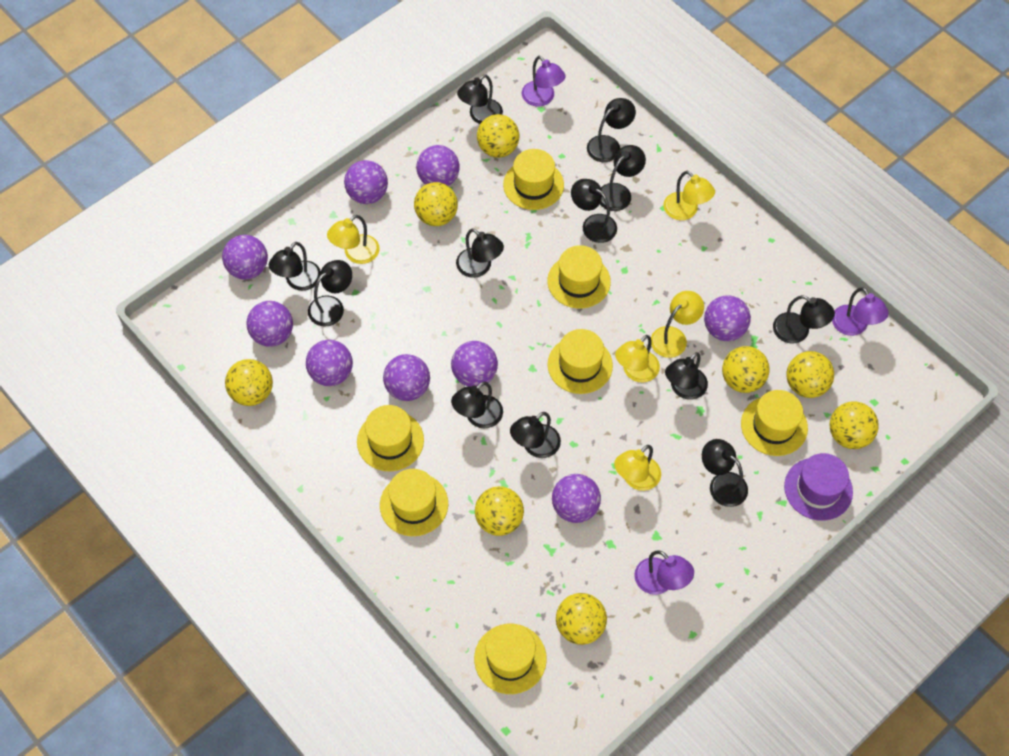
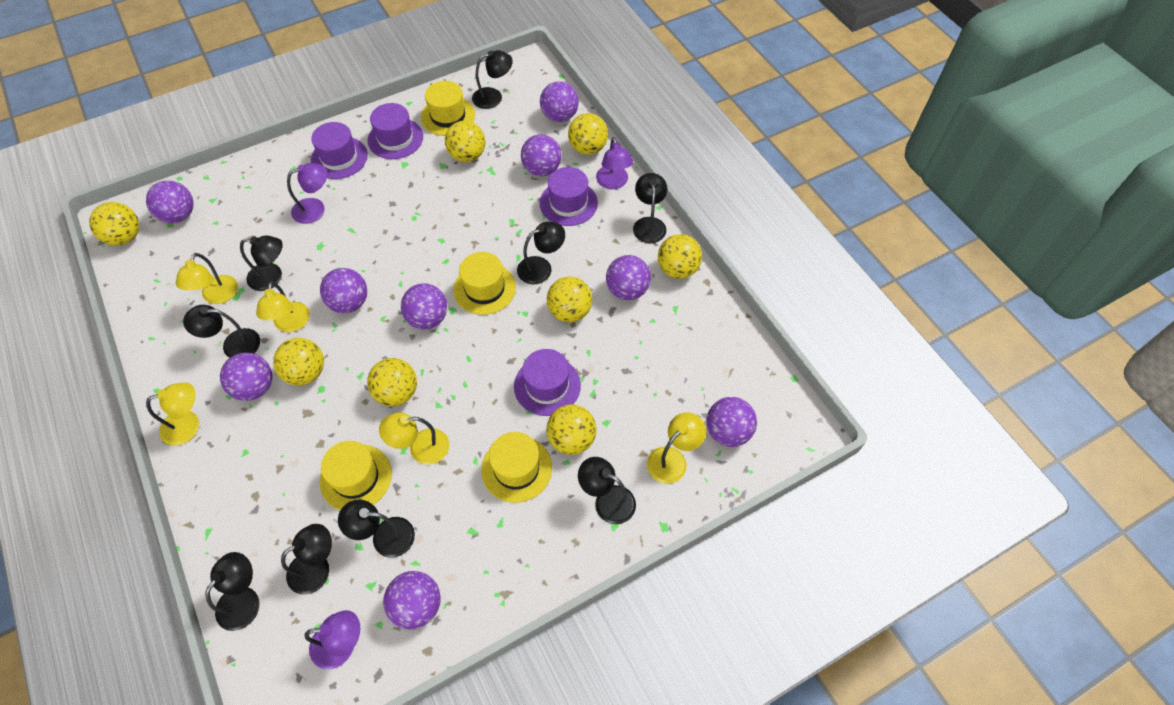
black lamp: 12 -> 9
purple hat: 1 -> 4
yellow hat: 7 -> 4

